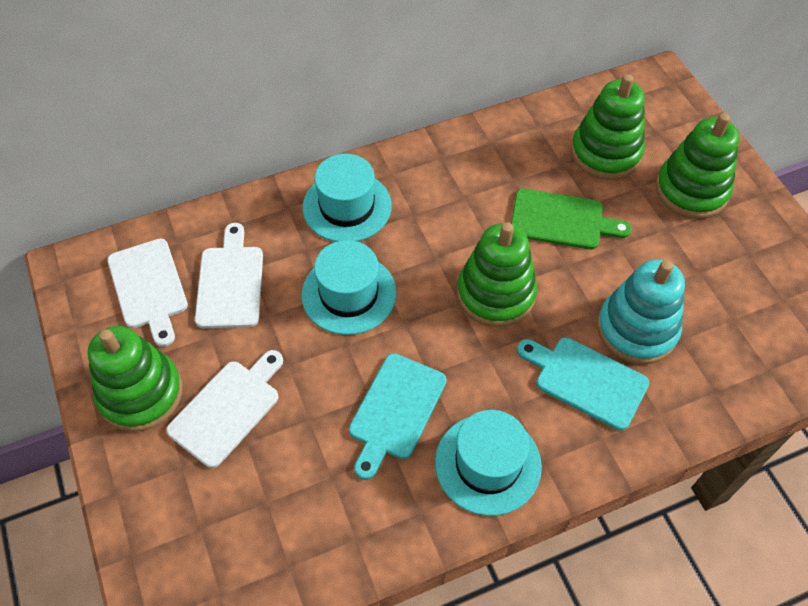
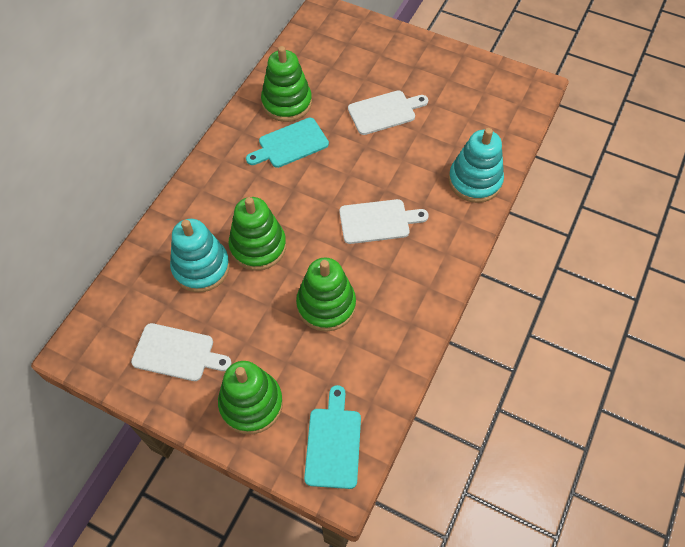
green cutting board: 1 -> 0
turquoise hat: 3 -> 0
turquoise stacking toy: 1 -> 2

